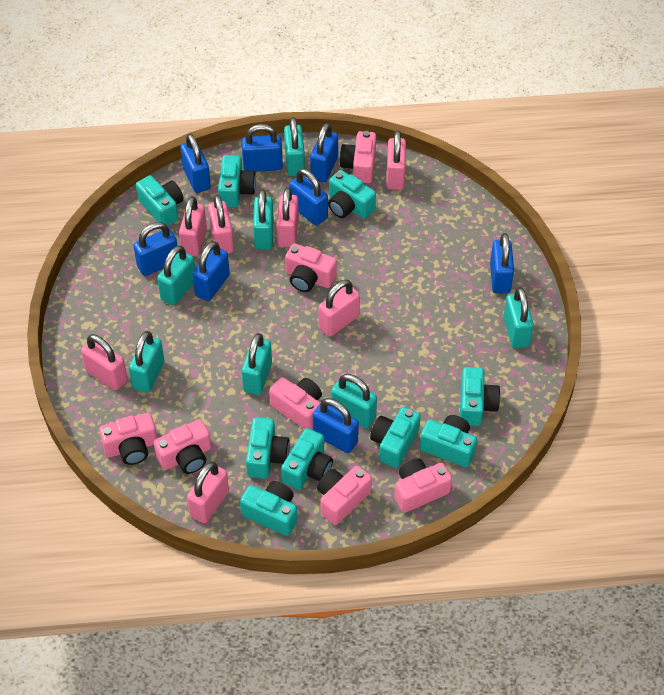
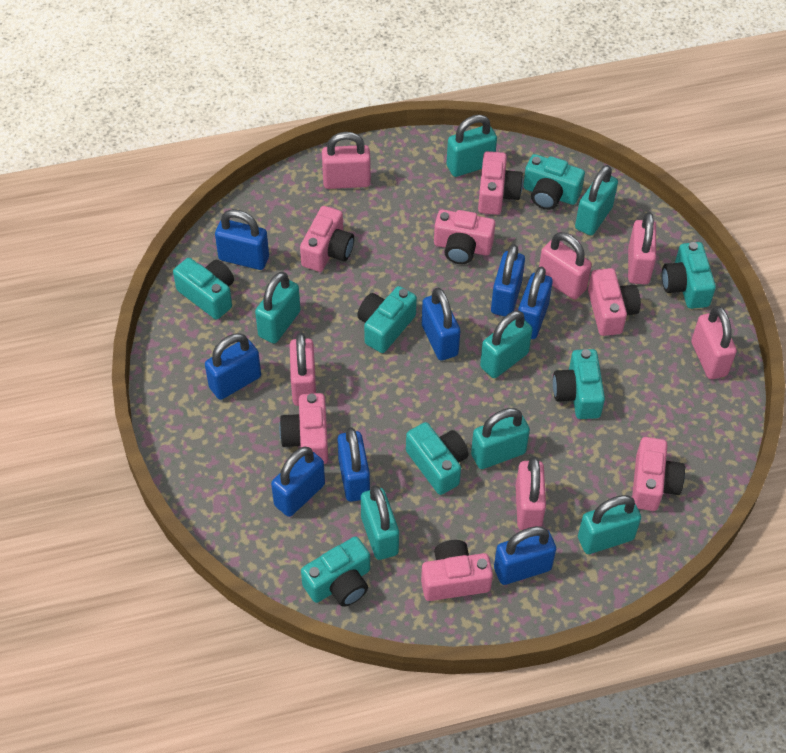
pink padlock: 7 -> 6
turquoise camera: 9 -> 7

